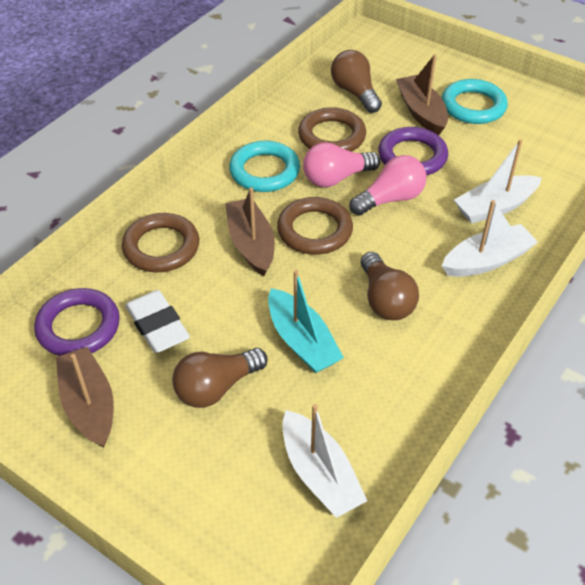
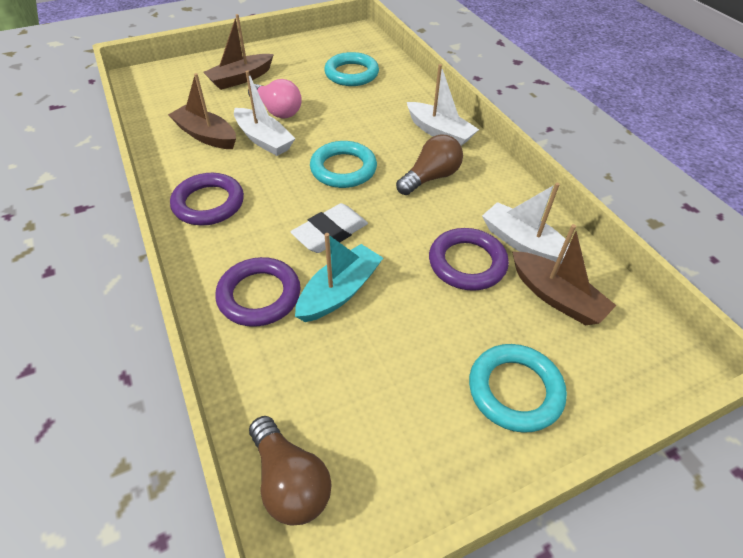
brown light bulb: 3 -> 2
brown ring: 3 -> 0
pink light bulb: 2 -> 1
purple ring: 2 -> 3
turquoise ring: 2 -> 3

